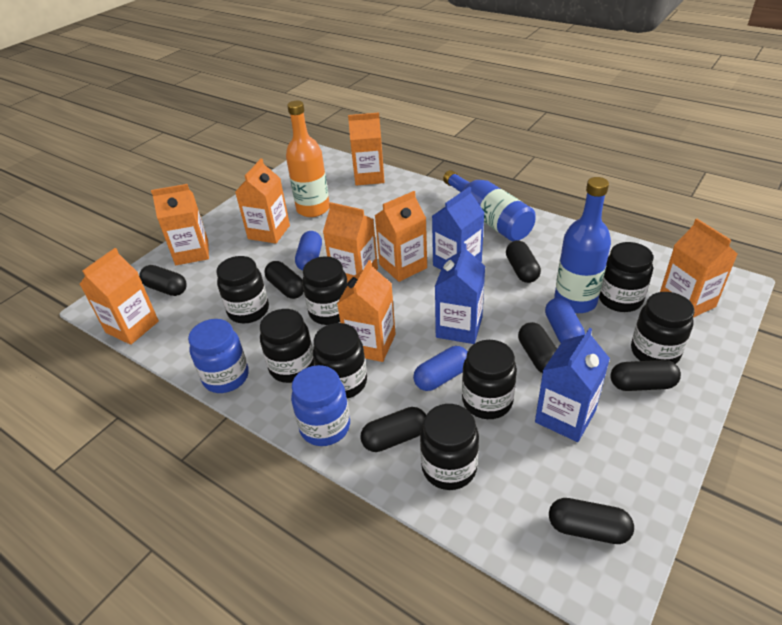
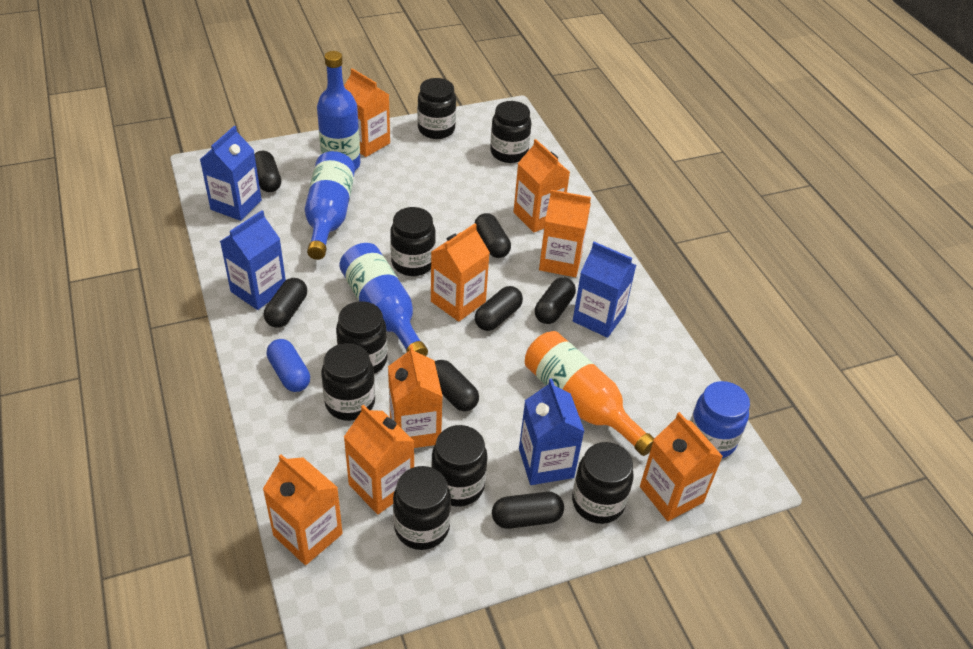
blue bottle: 2 -> 3
blue capsule: 3 -> 1
blue carton: 3 -> 4
blue jar: 2 -> 1

